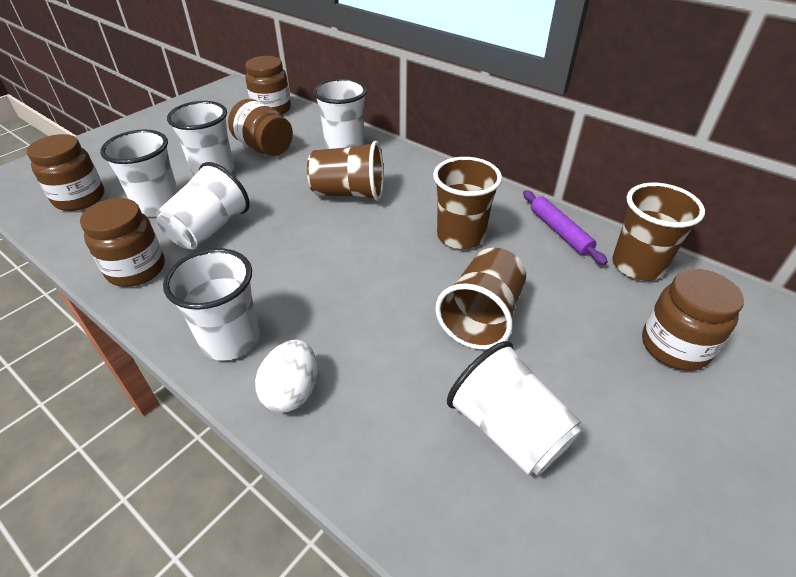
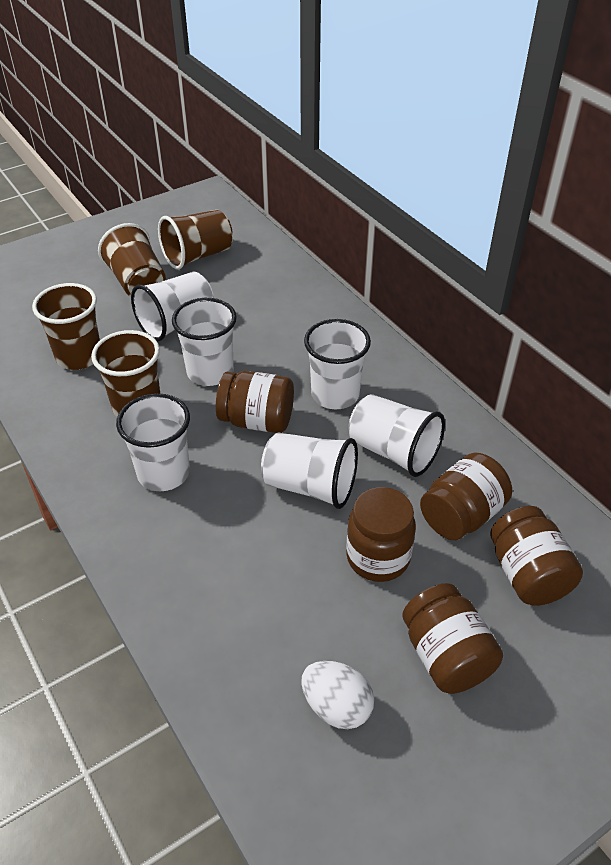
purple rolling pin: 1 -> 0

